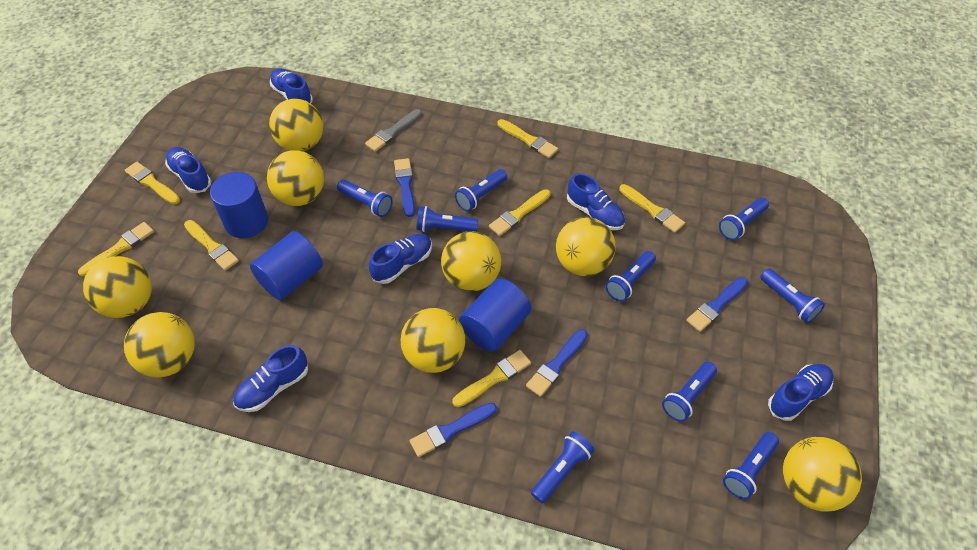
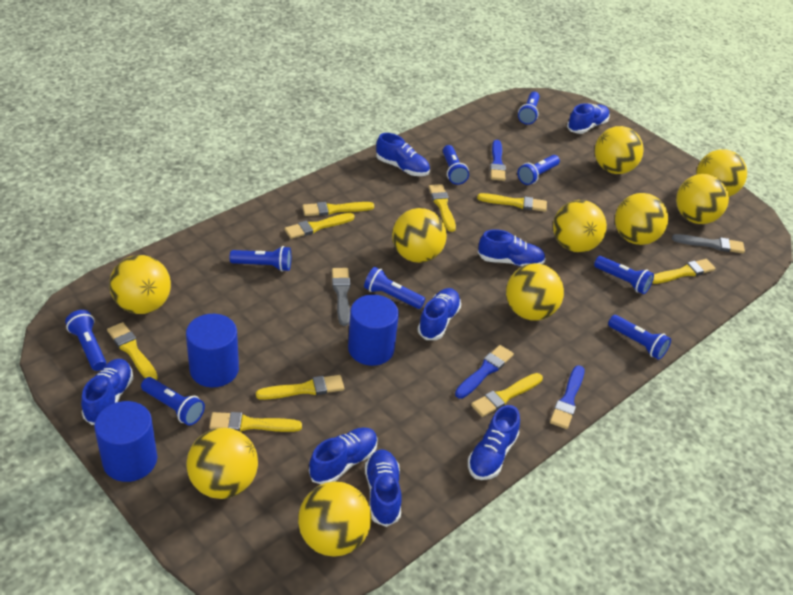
blue brush: 4 -> 3
blue shoe: 6 -> 8
grey brush: 1 -> 2
yellow ball: 8 -> 10
yellow brush: 7 -> 9

